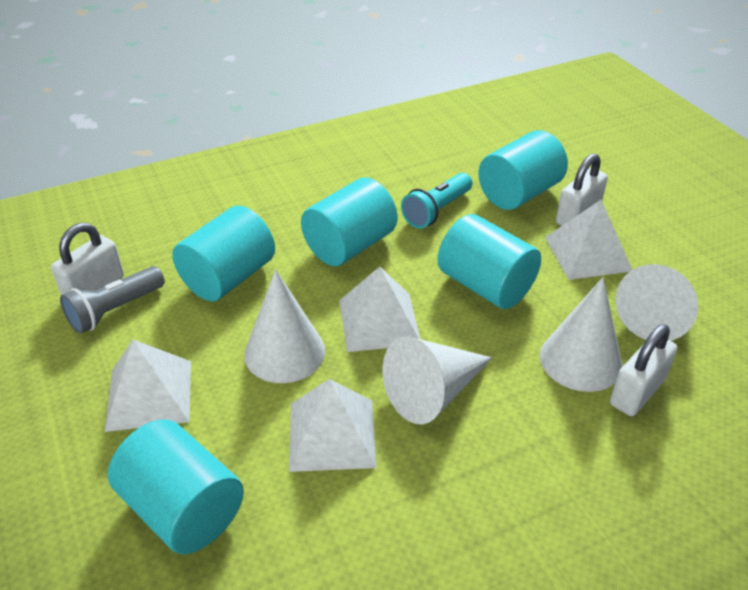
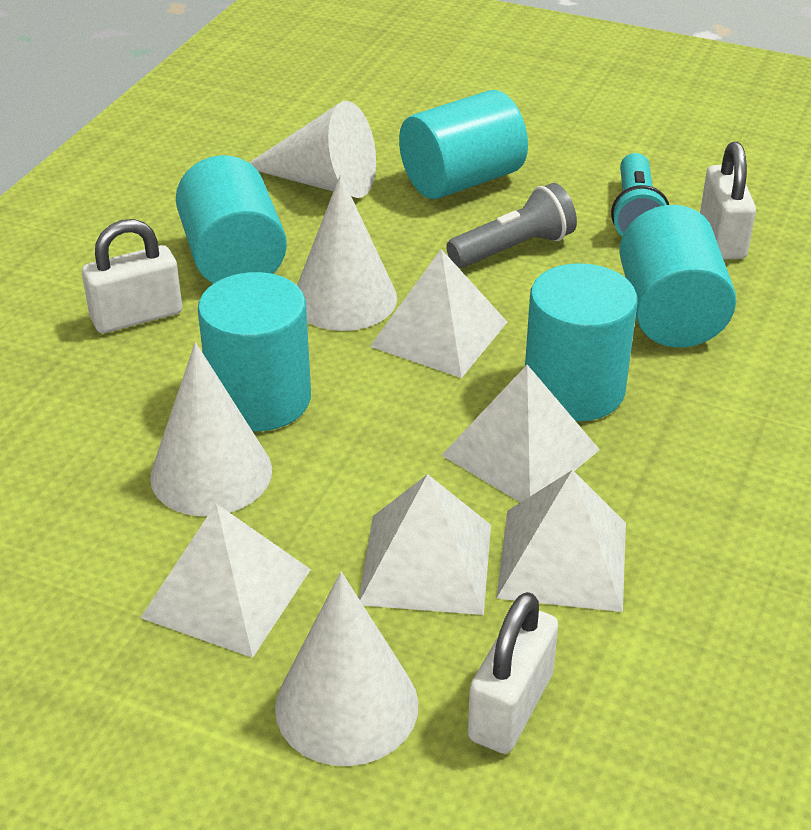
white pyramid: 4 -> 5

